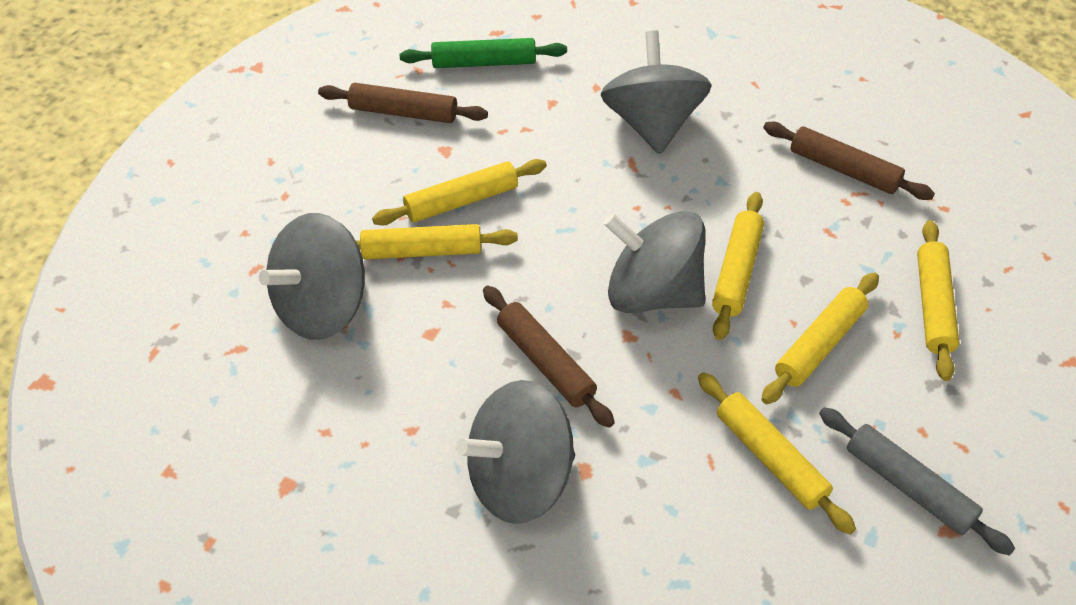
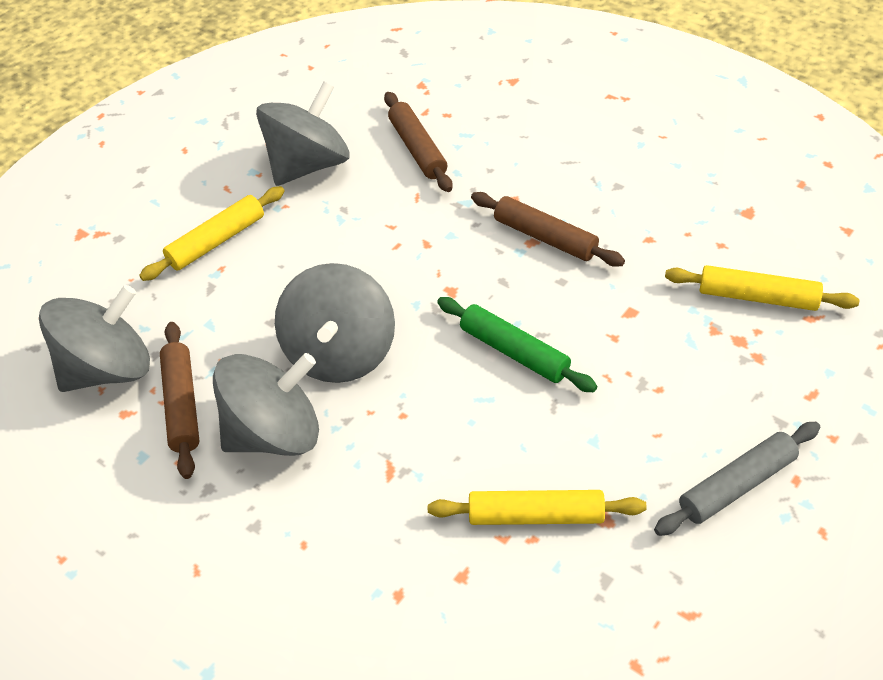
yellow rolling pin: 6 -> 3

